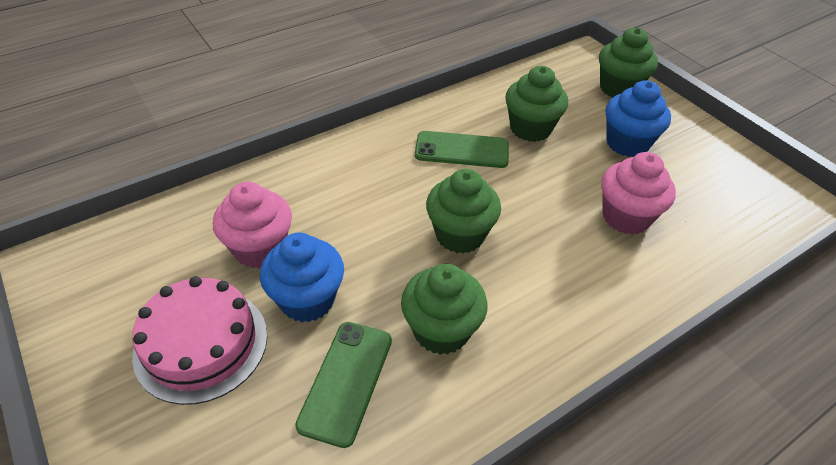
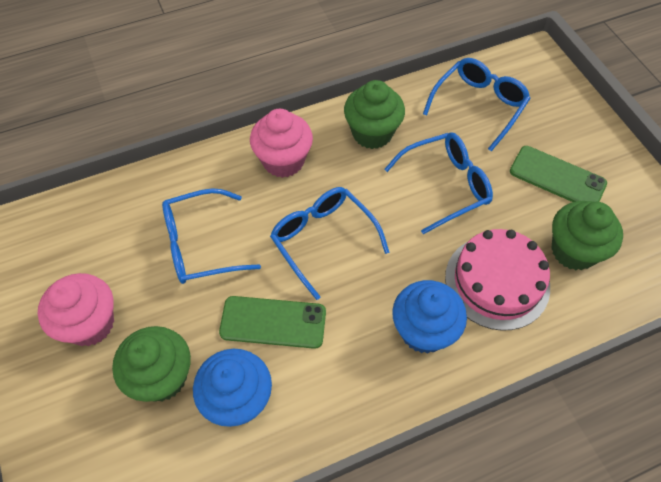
blue glasses: 0 -> 4
green cupcake: 4 -> 3

